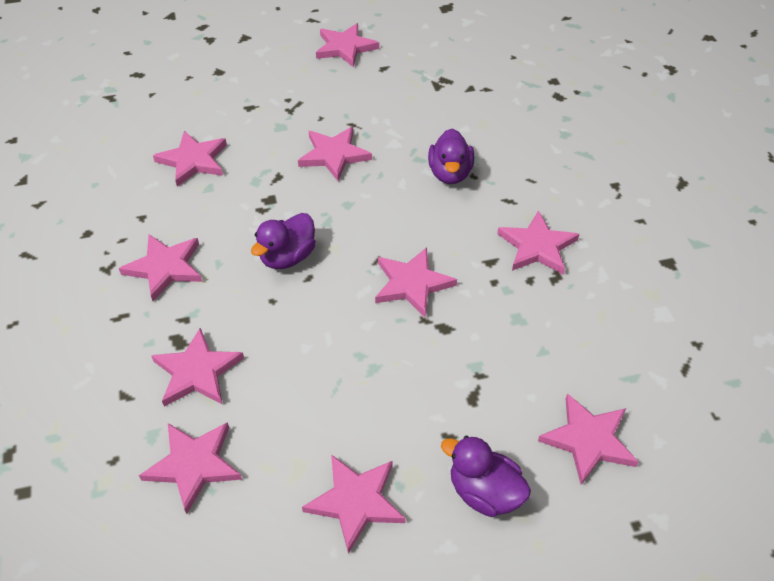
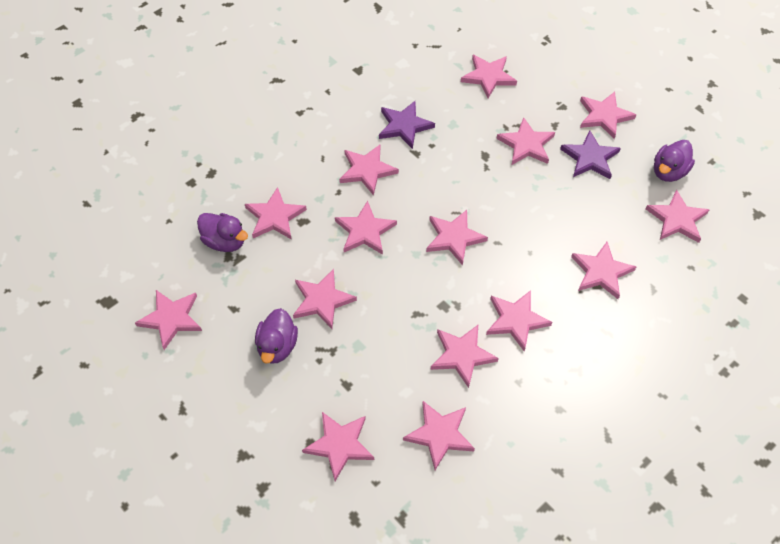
pink star: 10 -> 15
purple star: 0 -> 2

